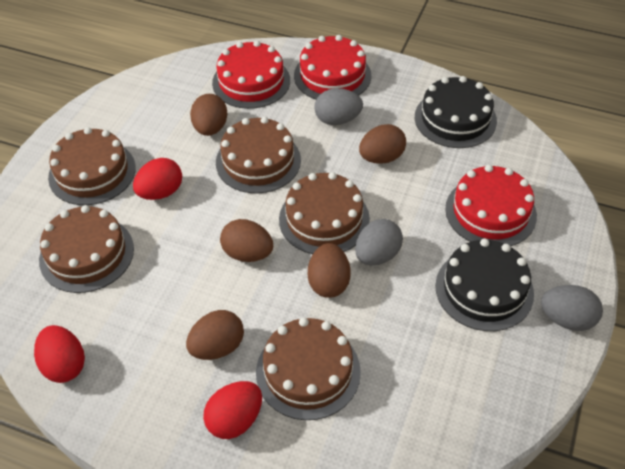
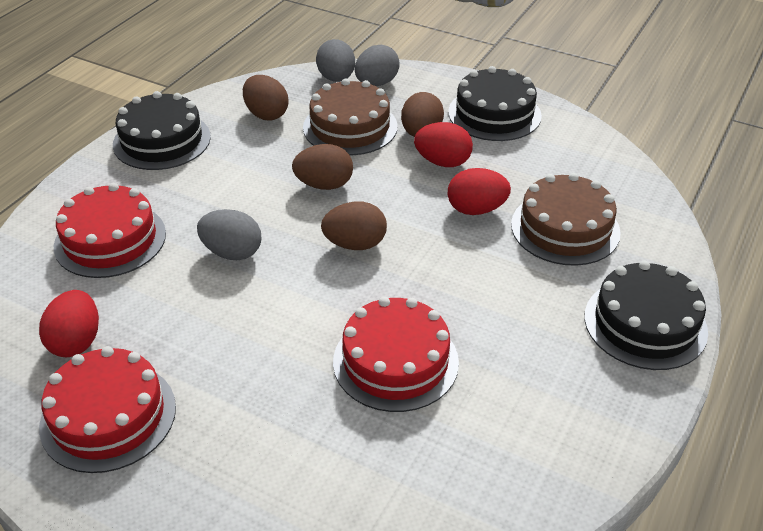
black cake: 2 -> 3
brown cake: 5 -> 2
brown egg: 5 -> 4

